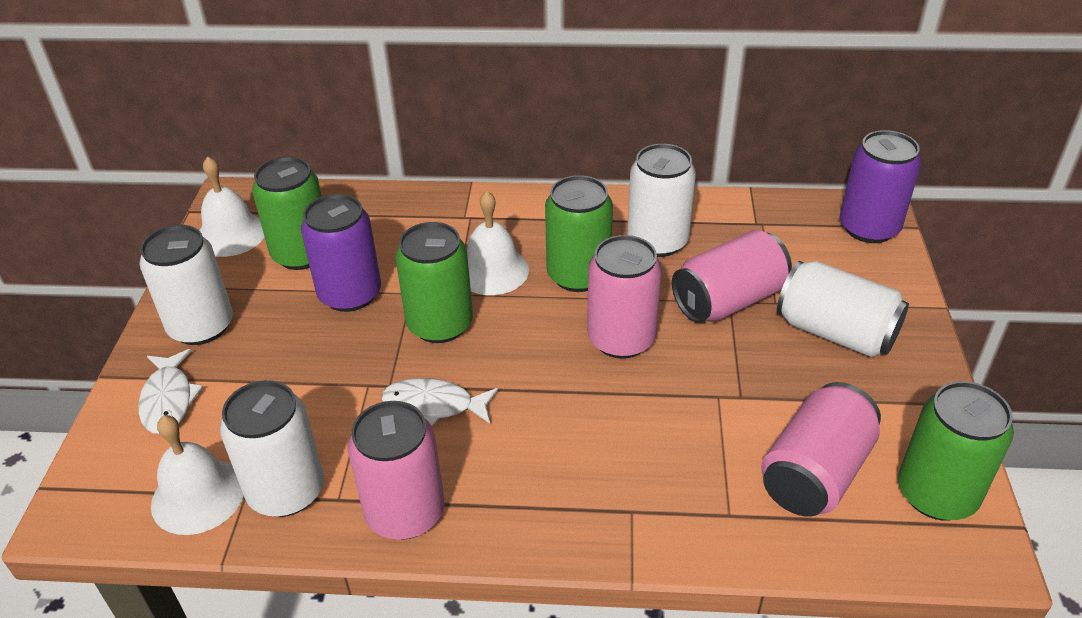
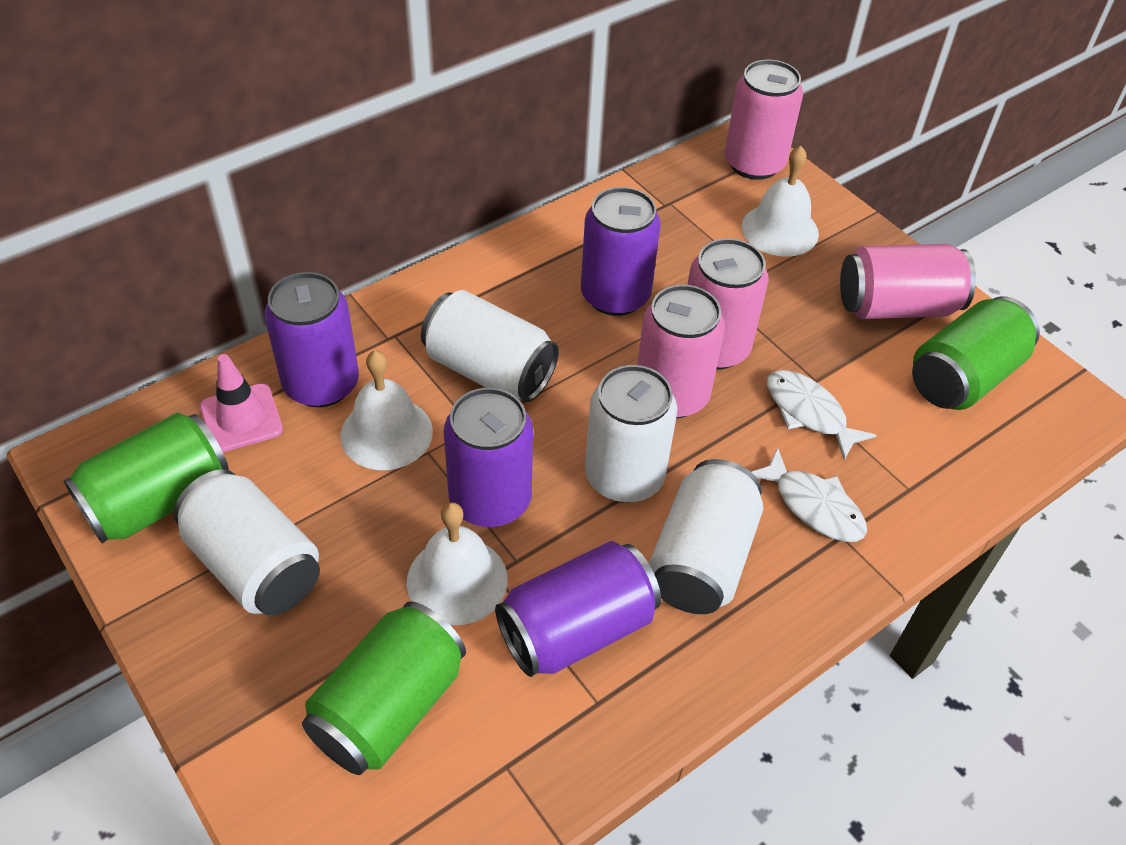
green can: 4 -> 3
pink traffic cone: 0 -> 1
purple can: 2 -> 4

